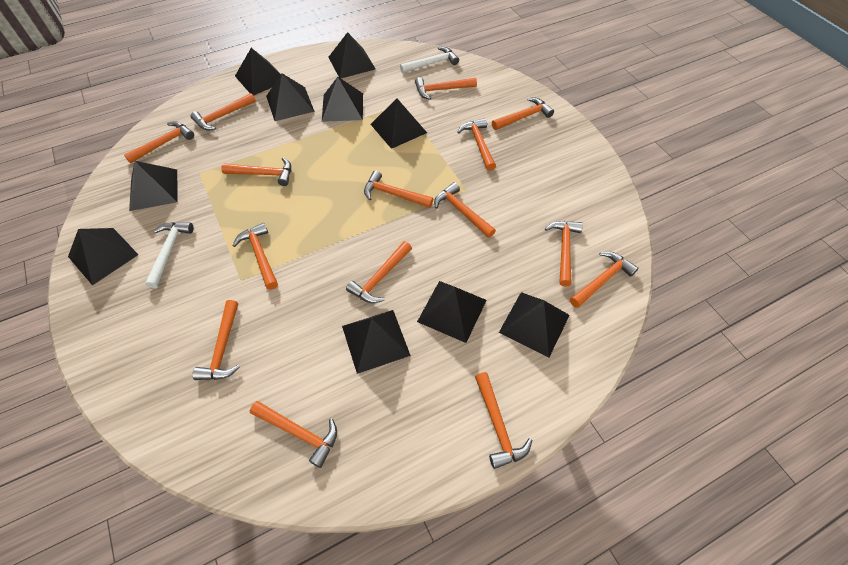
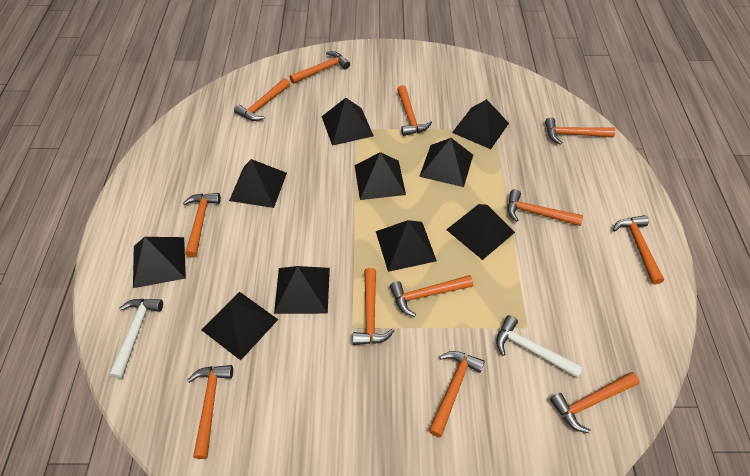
orange hammer: 15 -> 12

